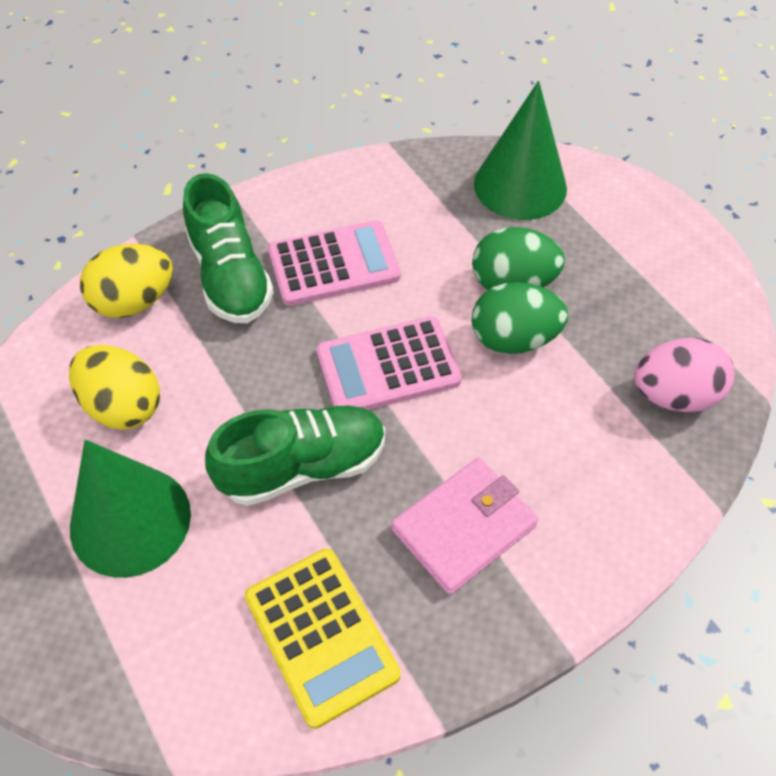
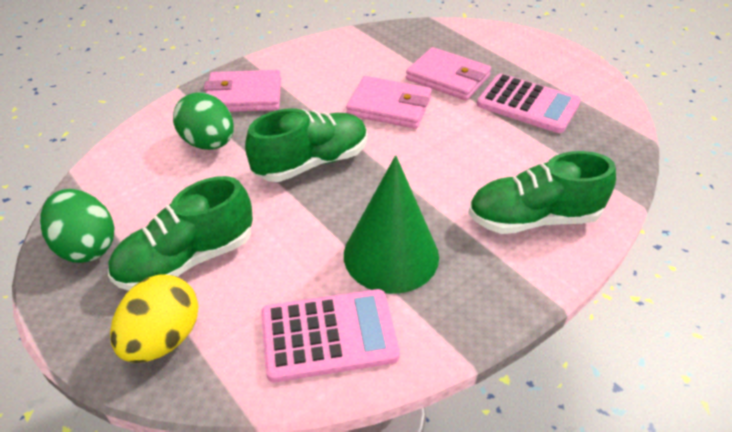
green cone: 2 -> 1
green shoe: 2 -> 3
pink egg: 1 -> 0
pink wallet: 1 -> 3
yellow calculator: 1 -> 0
yellow egg: 2 -> 1

